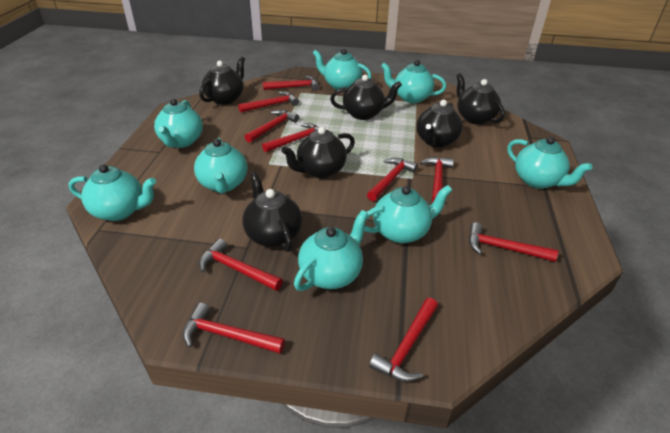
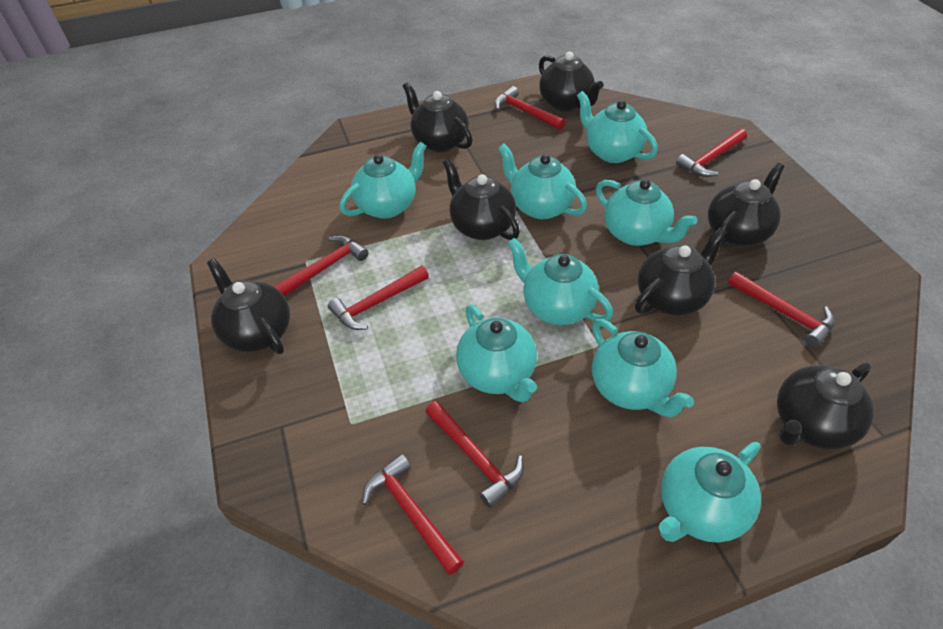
black teapot: 6 -> 7
red hammer: 10 -> 7

